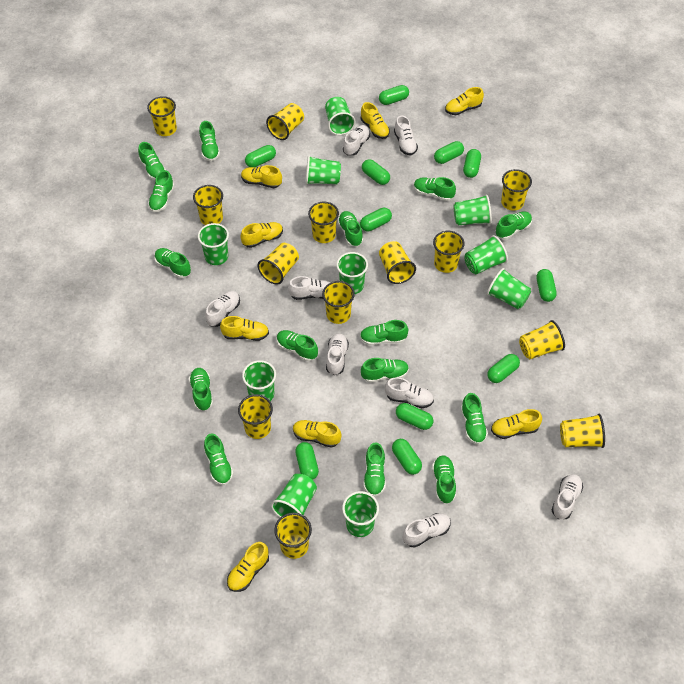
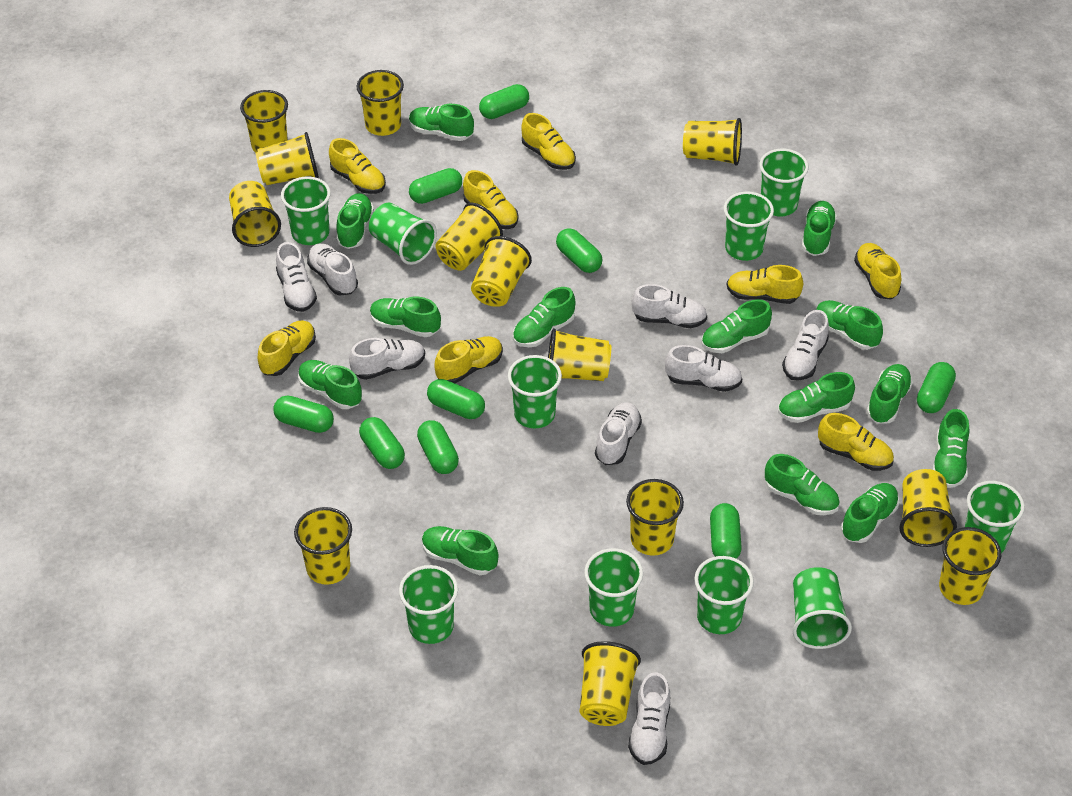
green capsule: 11 -> 9
green shoe: 15 -> 14

